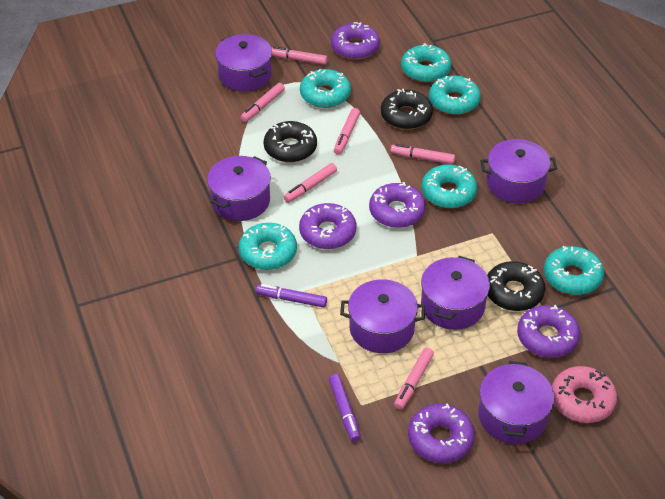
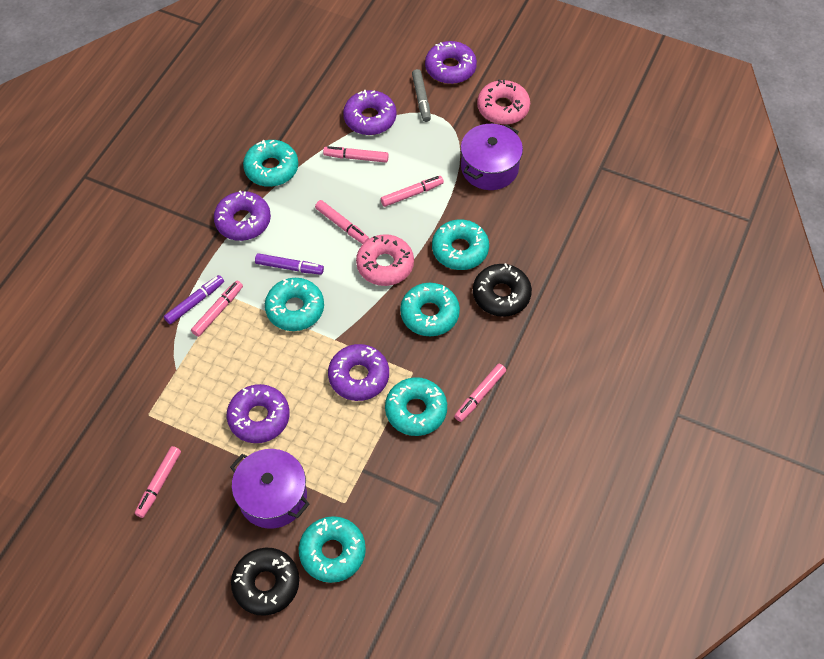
black donut: 3 -> 2
grey marker: 0 -> 1
pink donut: 1 -> 2
purple pot: 6 -> 2

